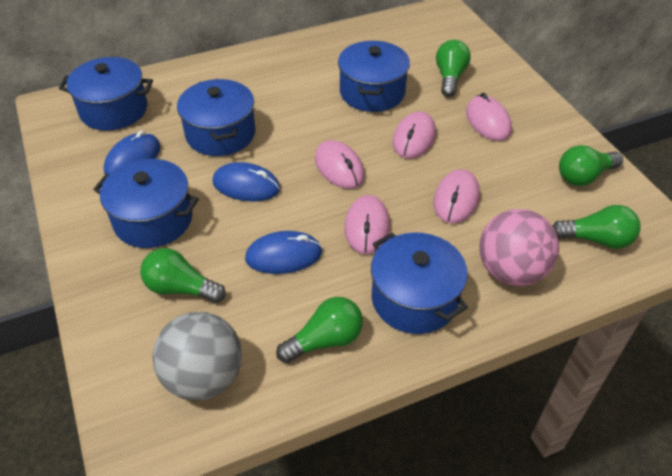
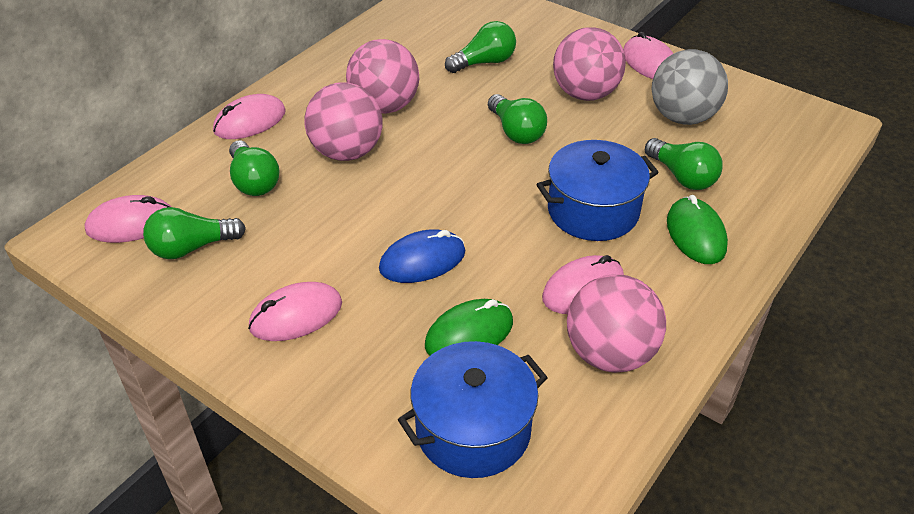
blue mouse: 3 -> 1
blue pot: 5 -> 2
green mouse: 0 -> 2
pink ball: 1 -> 4

